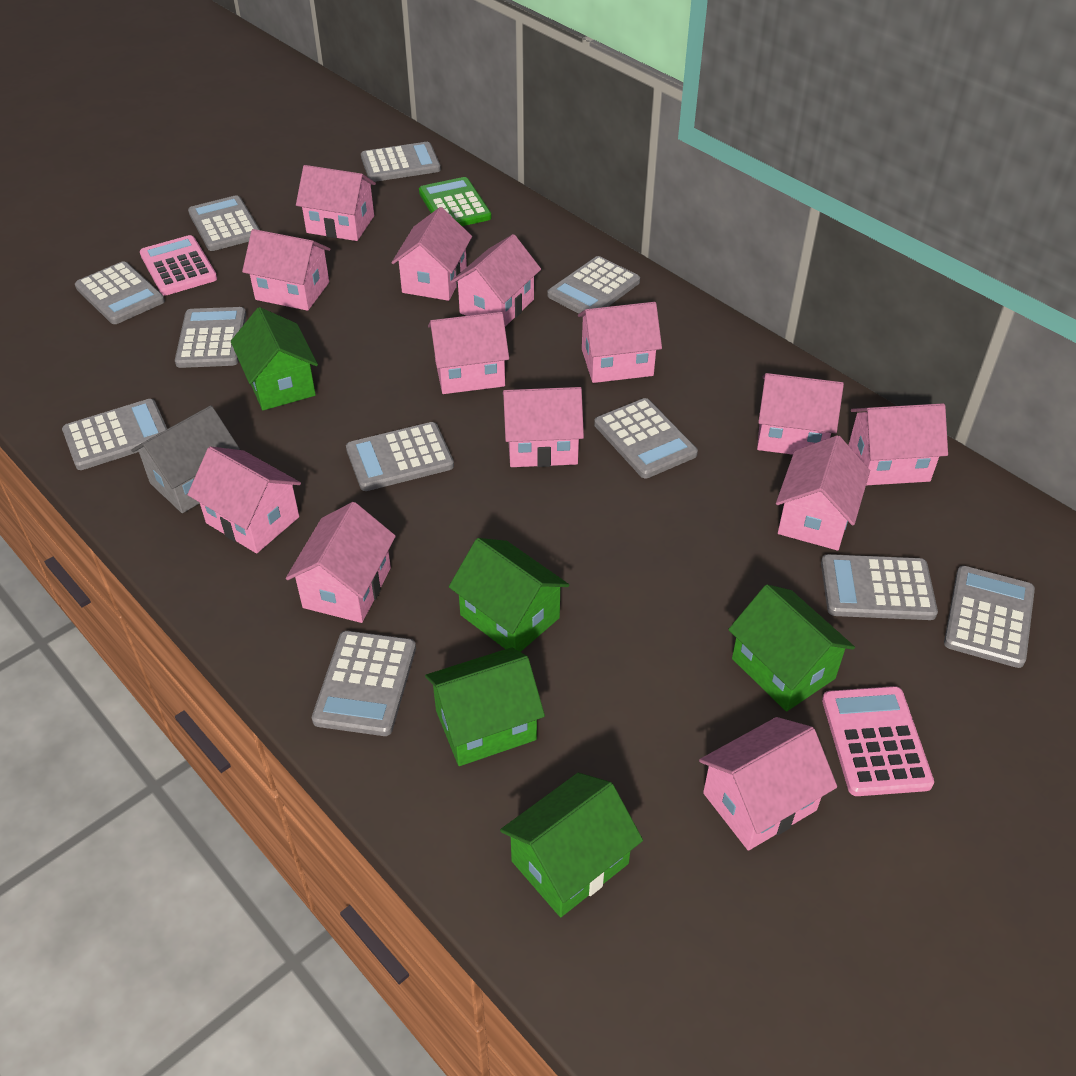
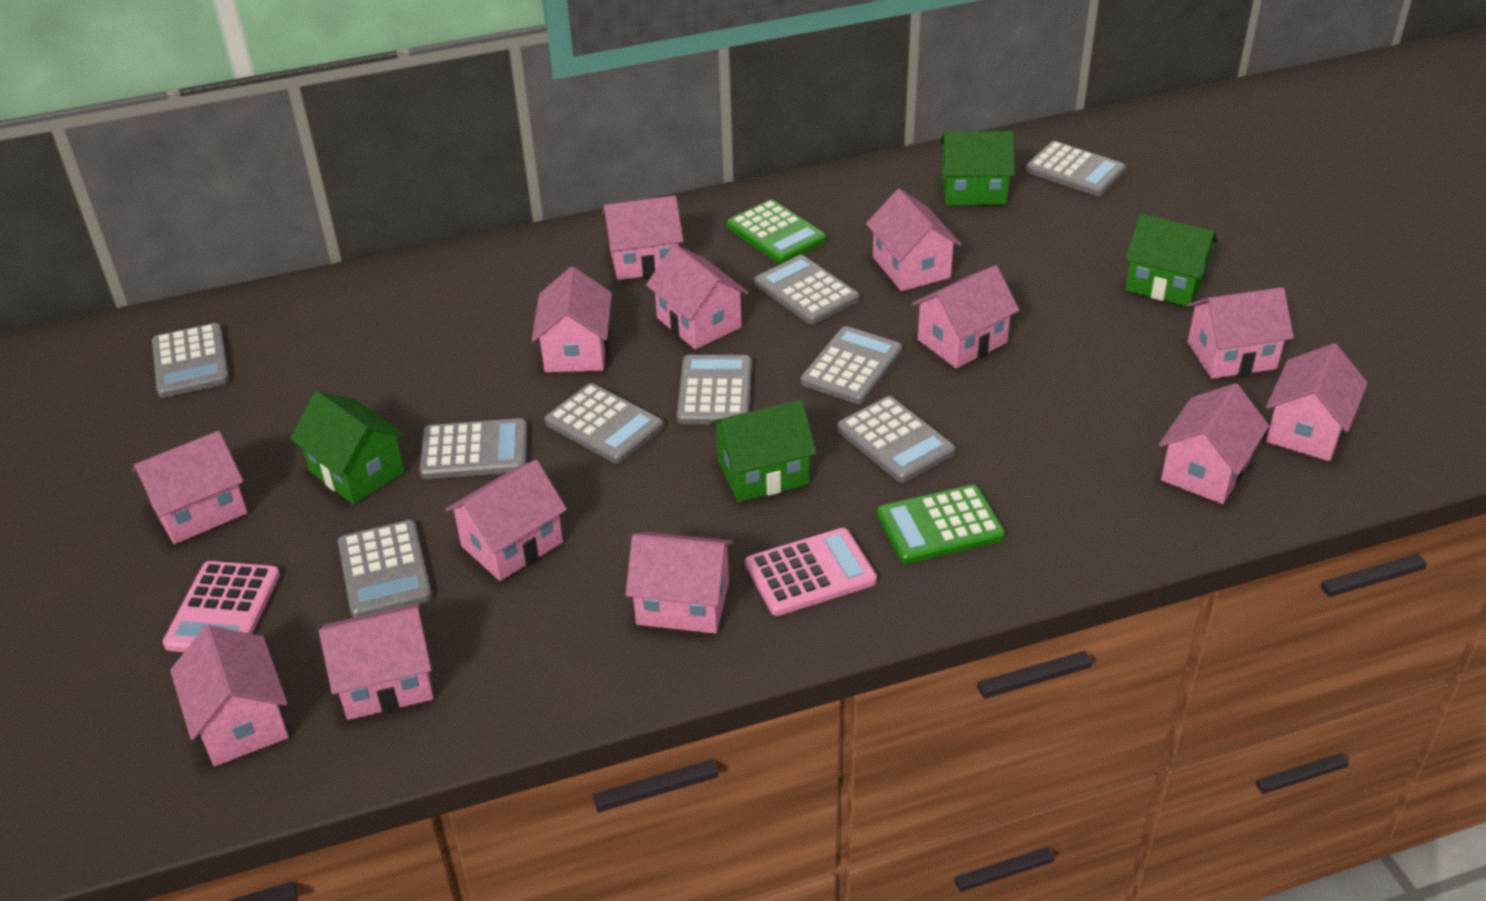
green calculator: 1 -> 2
green house: 5 -> 4
grey calculator: 11 -> 9
grey house: 1 -> 0

